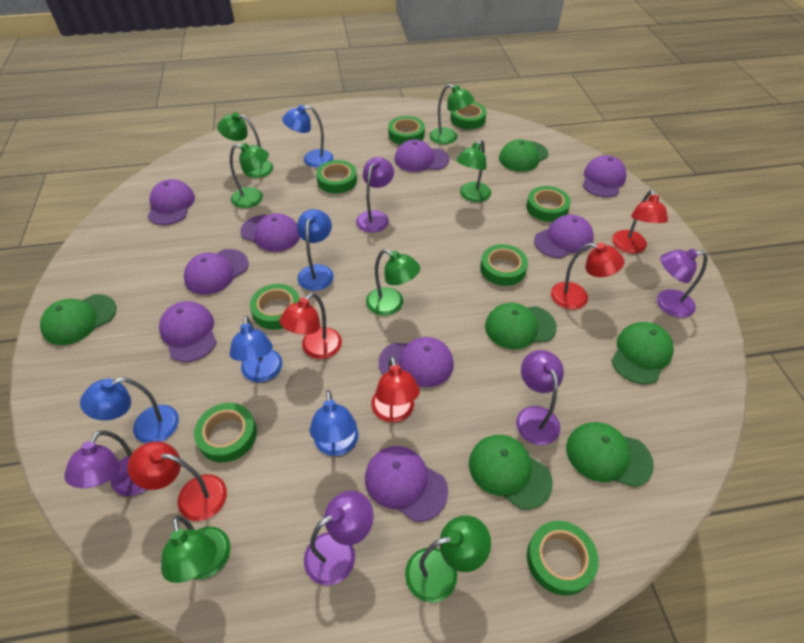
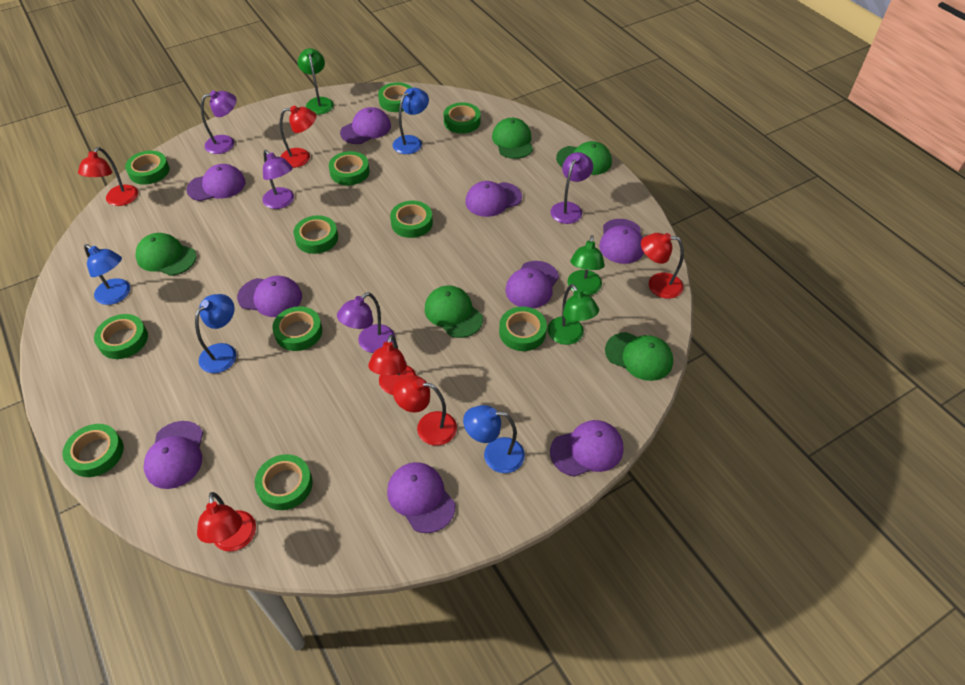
blue lamp: 5 -> 4
green cap: 6 -> 5
green lamp: 7 -> 3
green tape: 8 -> 11
purple lamp: 5 -> 4
red lamp: 5 -> 6

